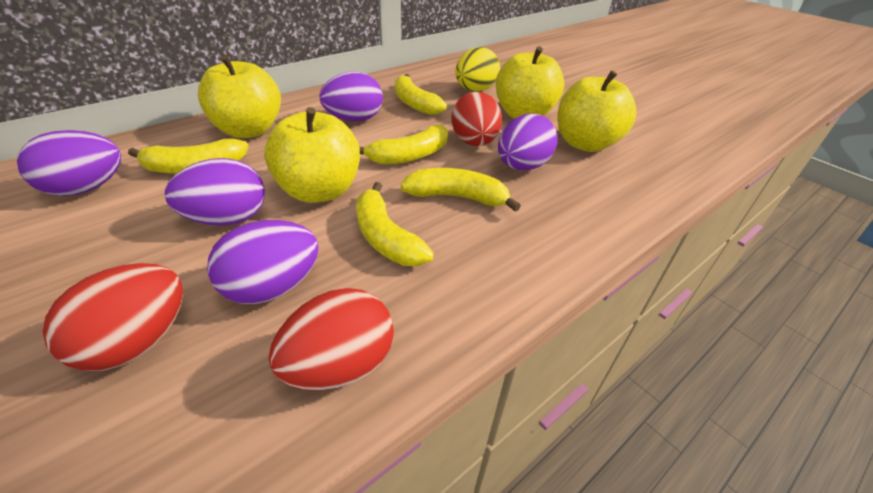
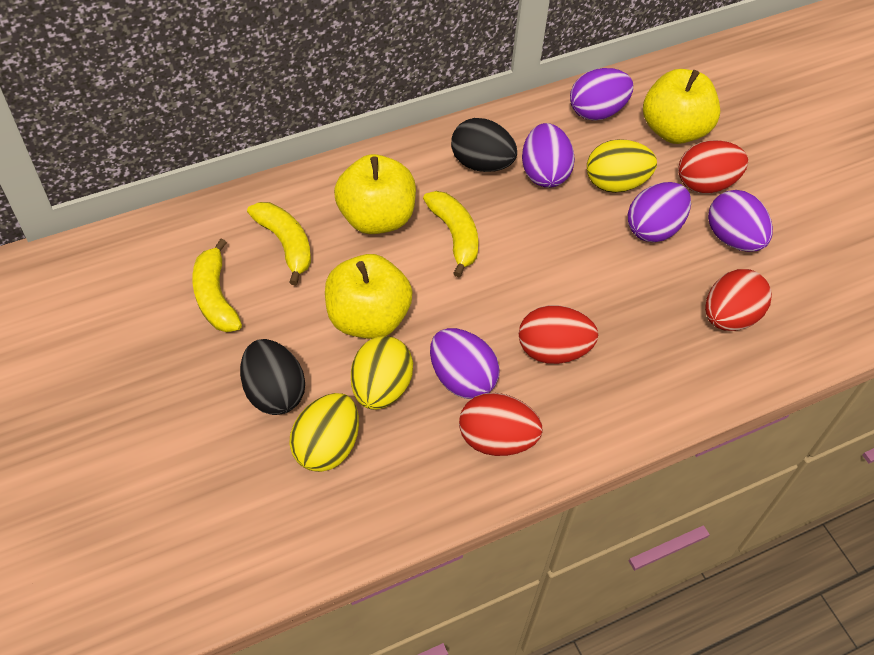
black egg: 0 -> 2
red egg: 3 -> 4
yellow apple: 4 -> 3
yellow banana: 5 -> 3
yellow egg: 1 -> 3

